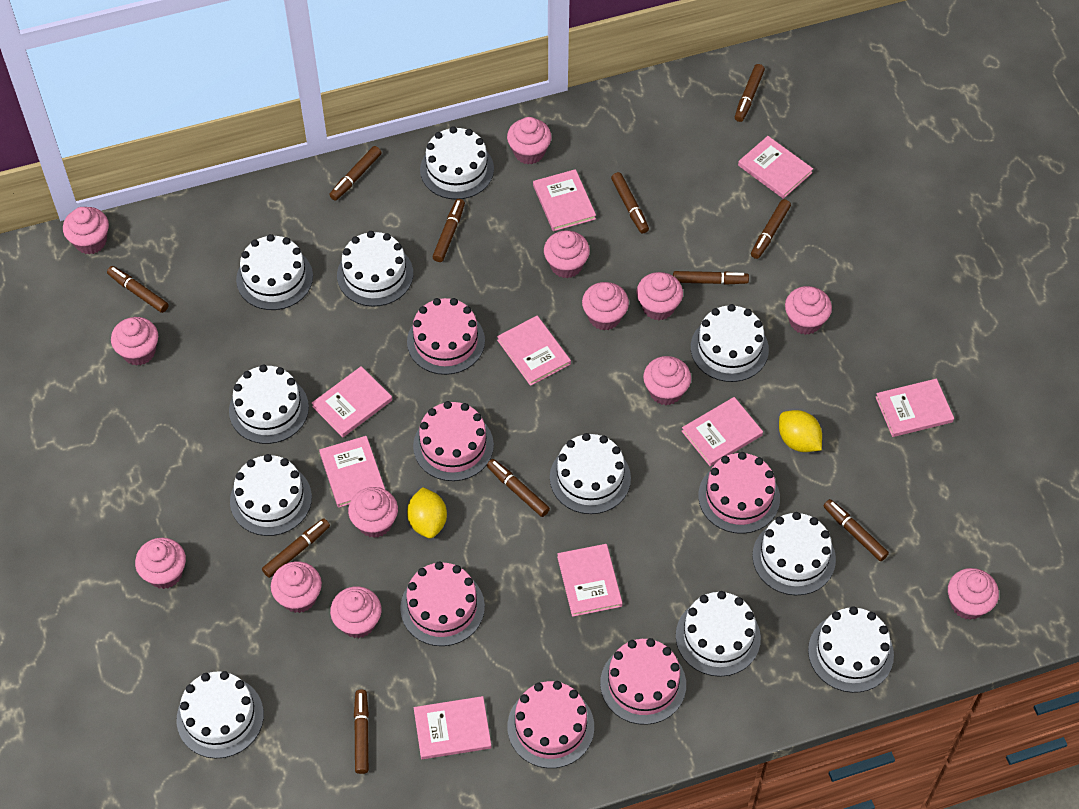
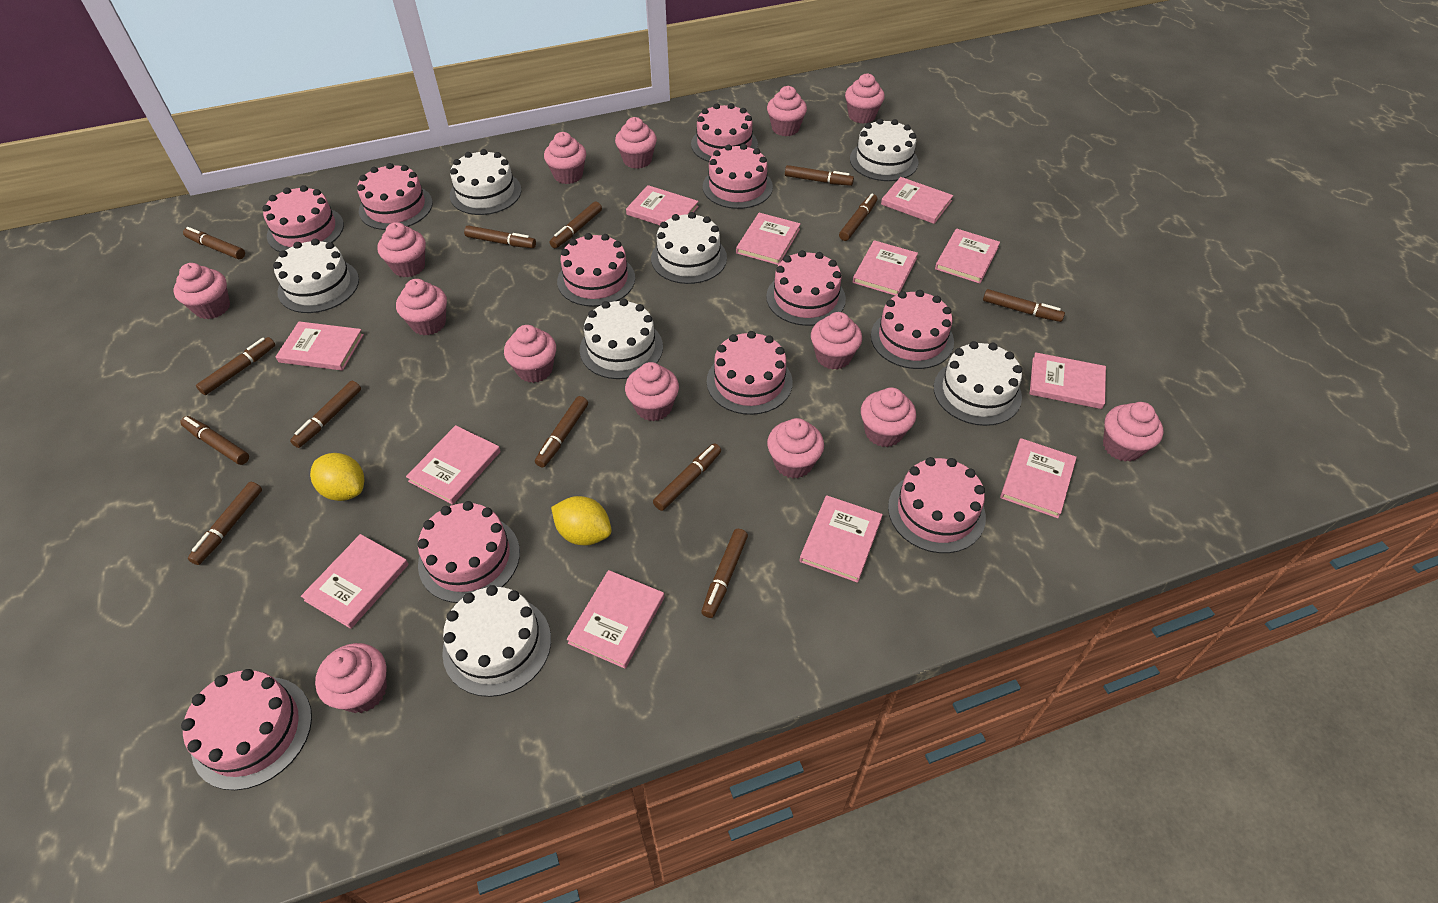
brown marker: 11 -> 13
pink book: 9 -> 12
pink cake: 6 -> 11
pink cupcake: 13 -> 14
white cake: 11 -> 7

